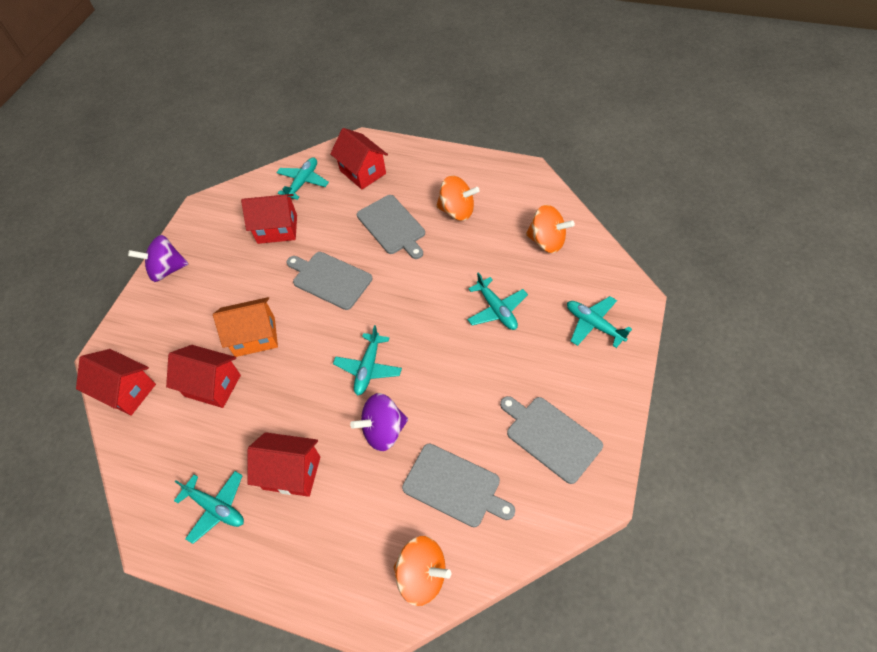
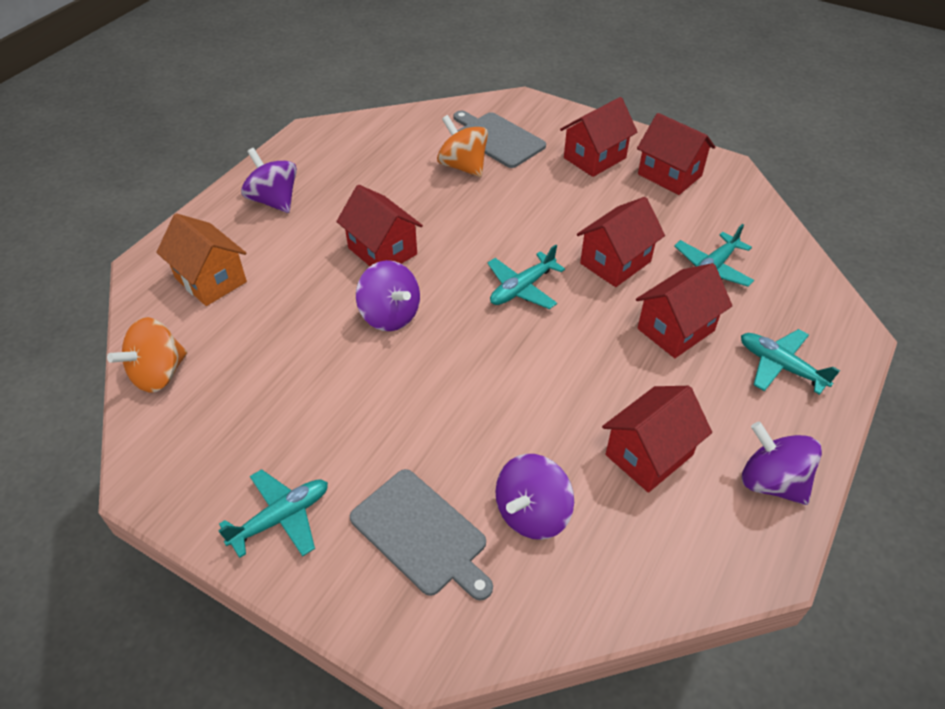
grey cutting board: 4 -> 2
orange spinning top: 3 -> 2
purple spinning top: 2 -> 4
red house: 5 -> 6
turquoise plane: 5 -> 4

